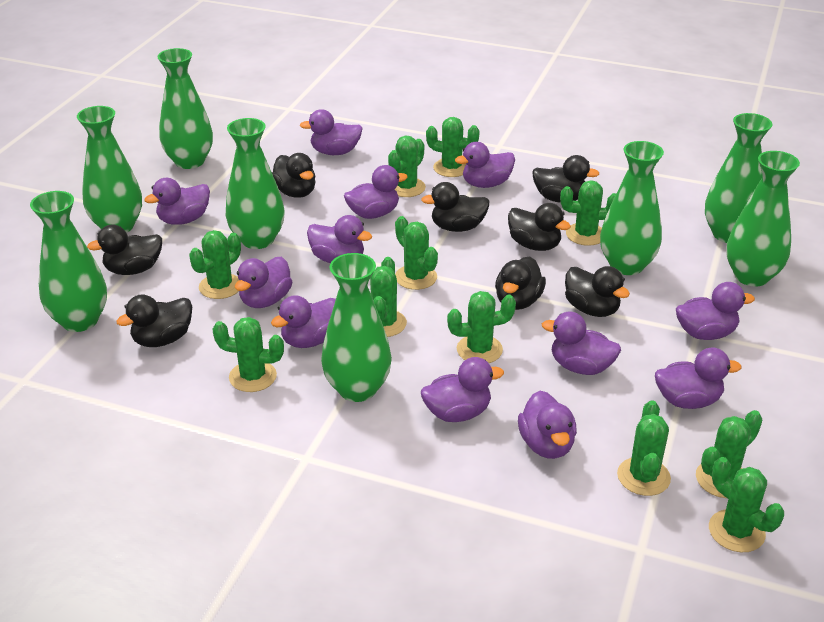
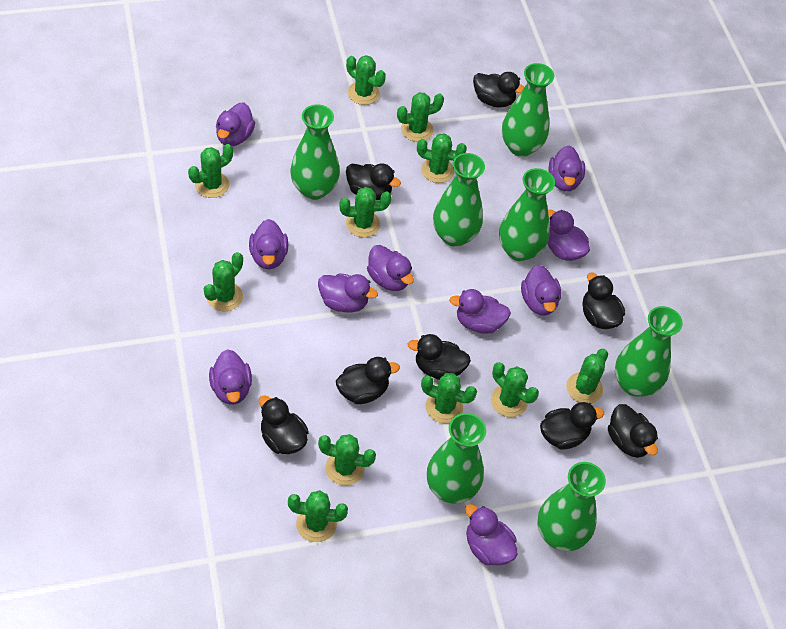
green vase: 8 -> 7
purple duck: 12 -> 10

